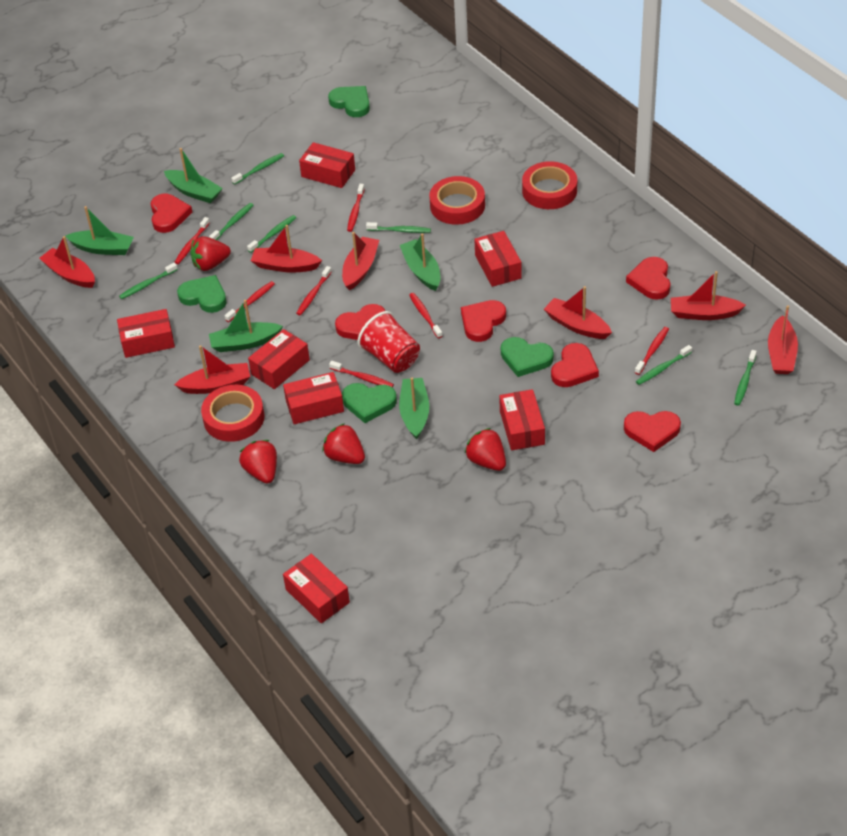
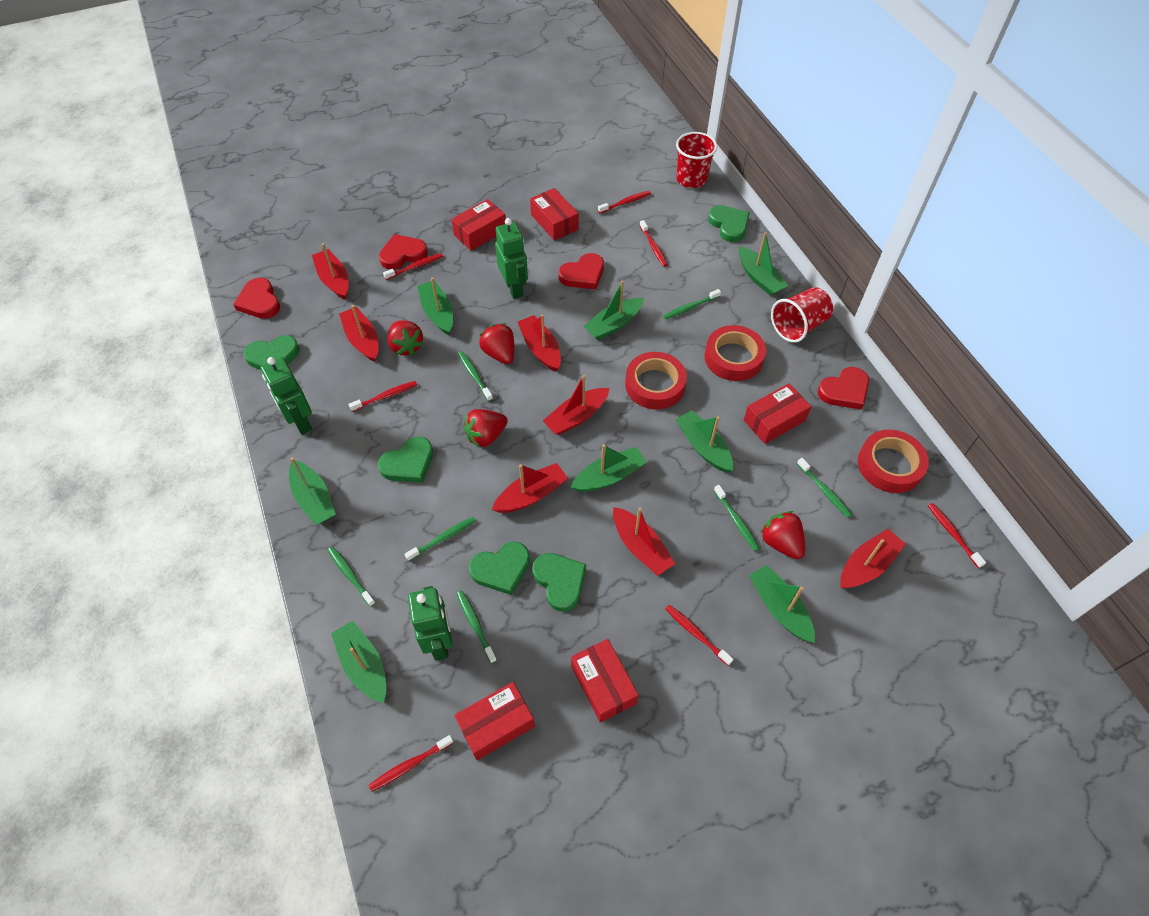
green boat: 5 -> 8
green heart: 4 -> 5
green robot: 0 -> 3
red box: 7 -> 5
red cup: 1 -> 2
red heart: 6 -> 4

